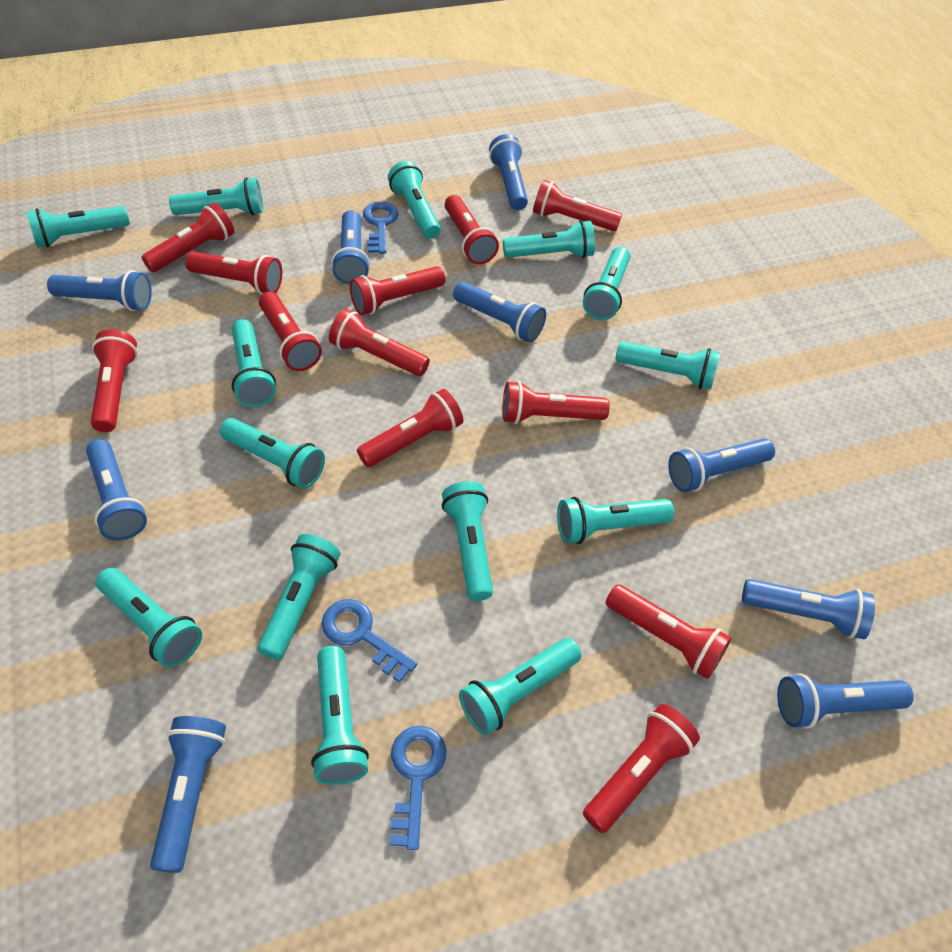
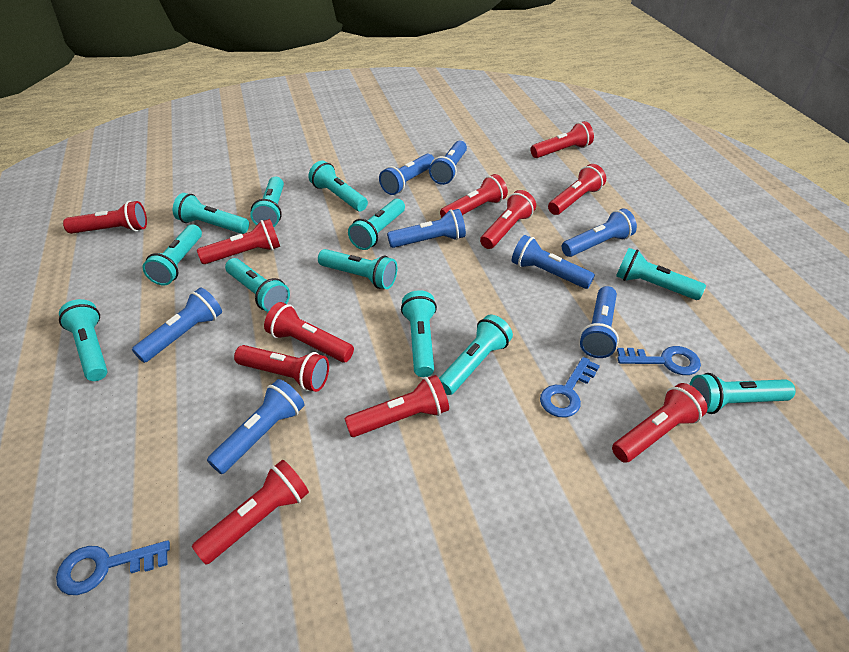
blue flashlight: 9 -> 8
red flashlight: 12 -> 11
turquoise flashlight: 14 -> 12

